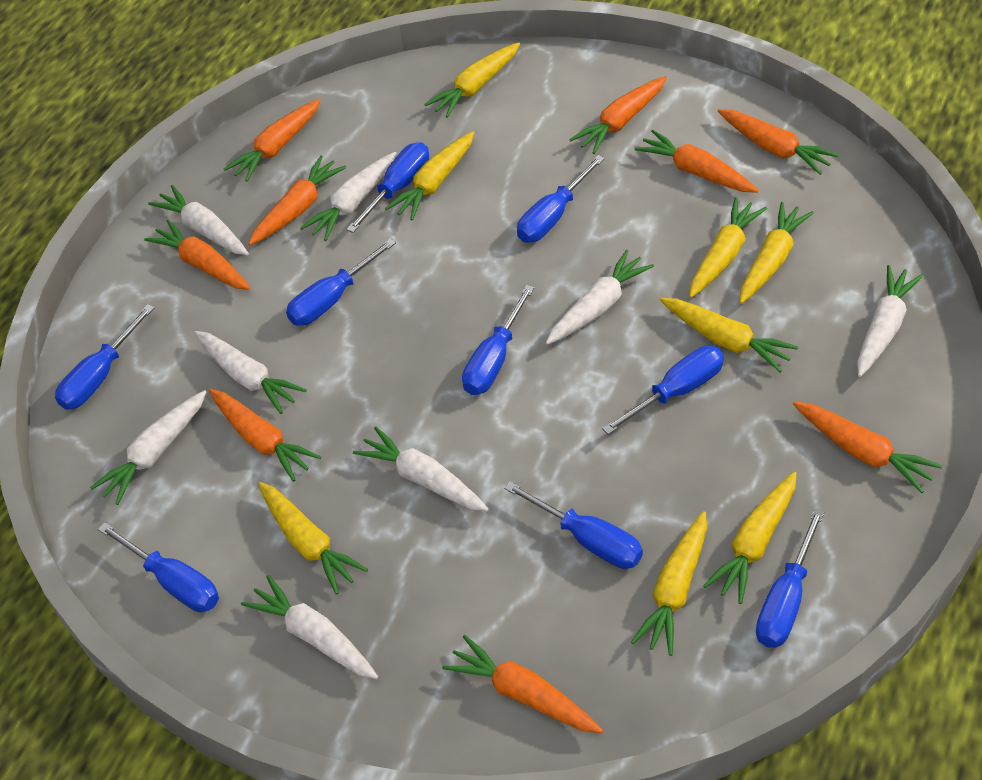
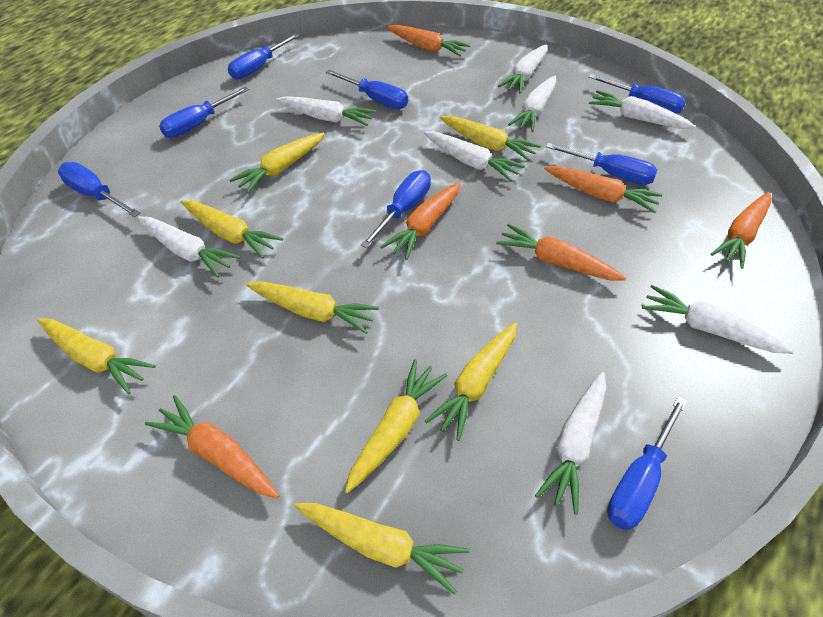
blue screwdriver: 9 -> 8
orange carrot: 9 -> 6

